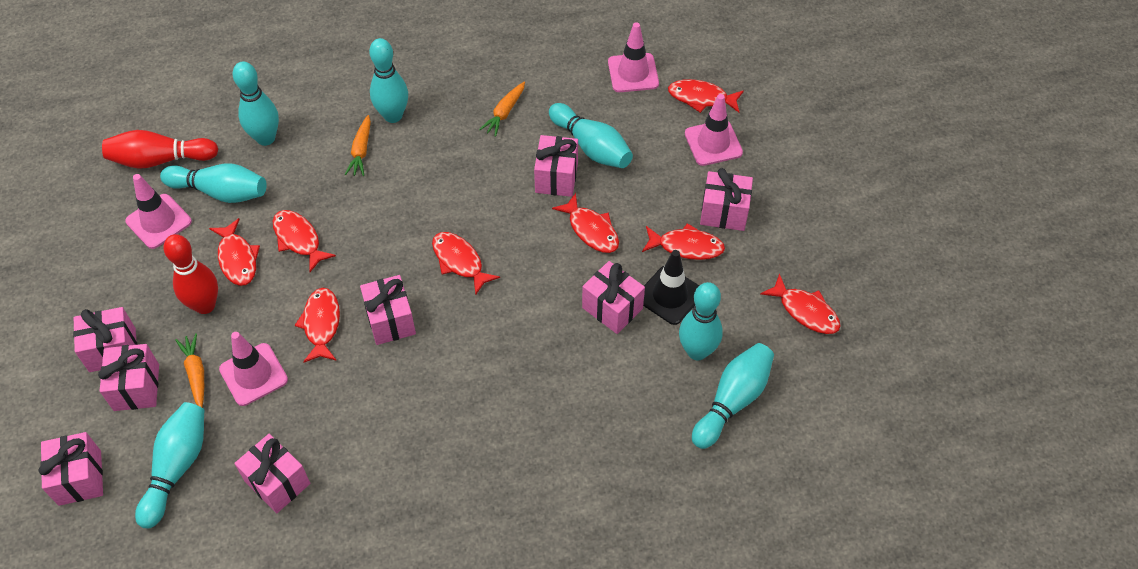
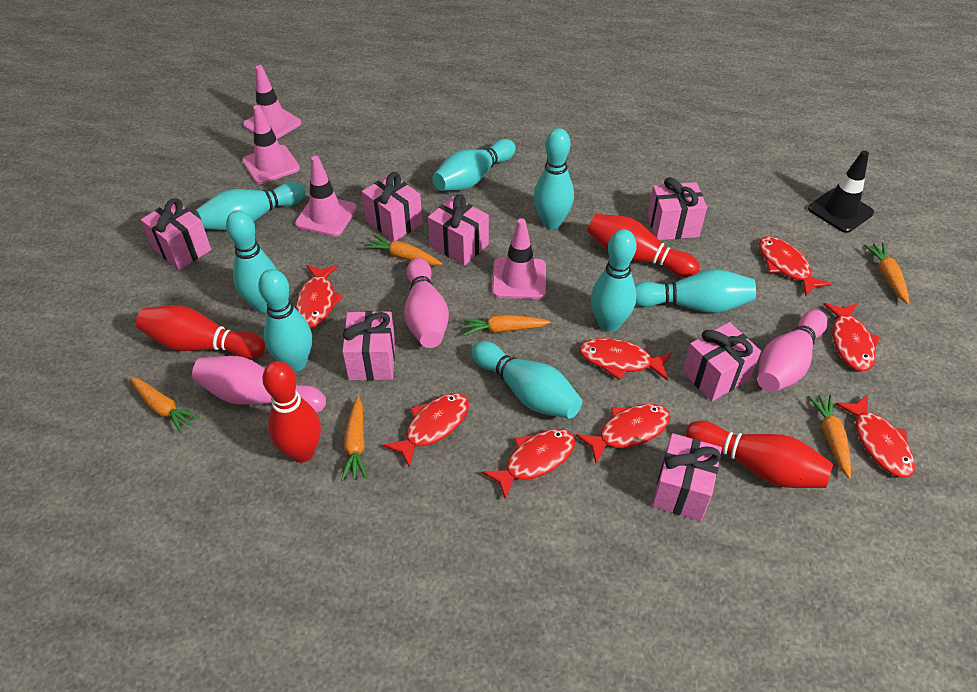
orange carrot: 3 -> 6
pink bowling pin: 0 -> 3
pink gift: 8 -> 7
red bowling pin: 2 -> 4
turquoise bowling pin: 7 -> 8

